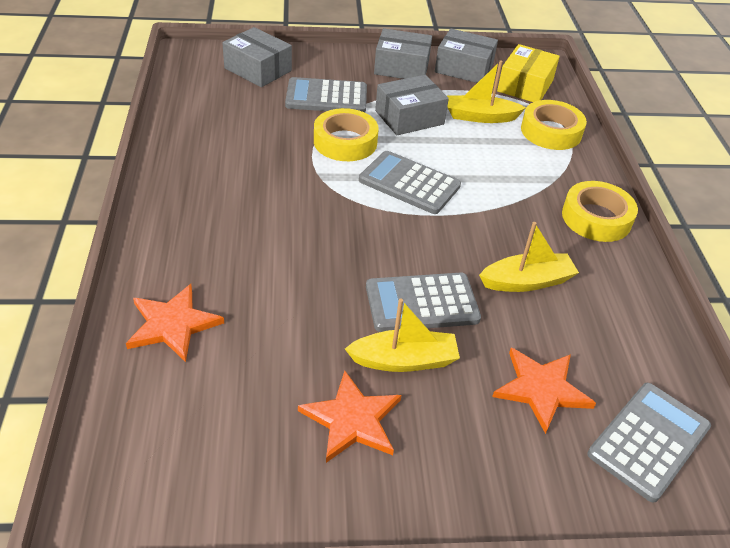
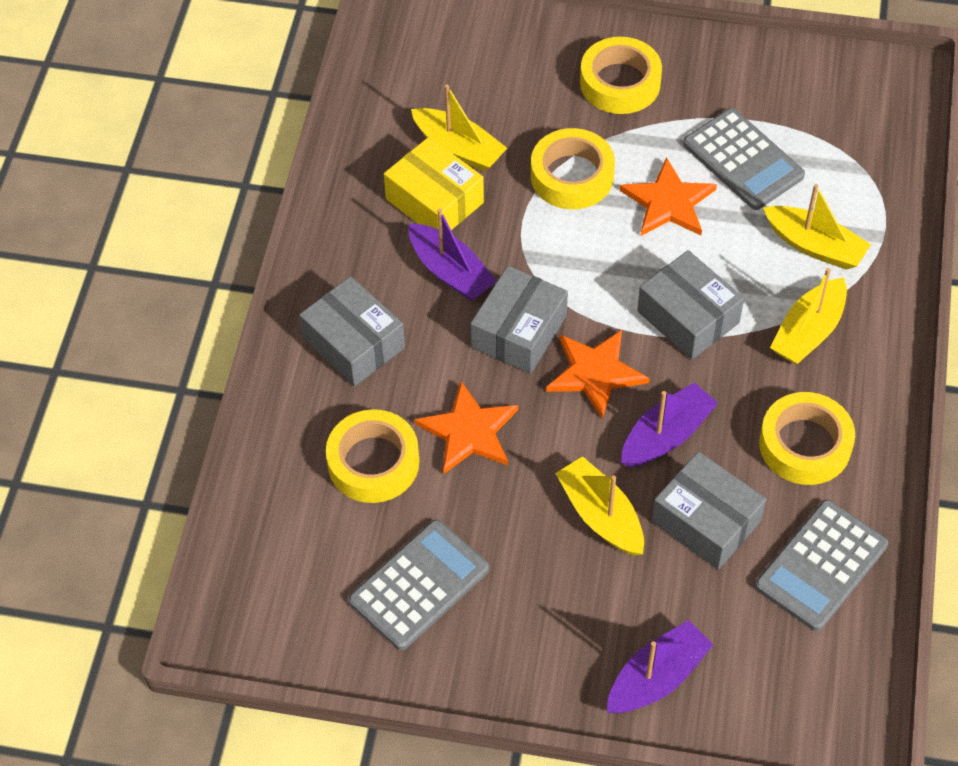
grey calculator: 4 -> 3
purple boat: 0 -> 3
yellow boat: 3 -> 4
yellow tape: 3 -> 4

